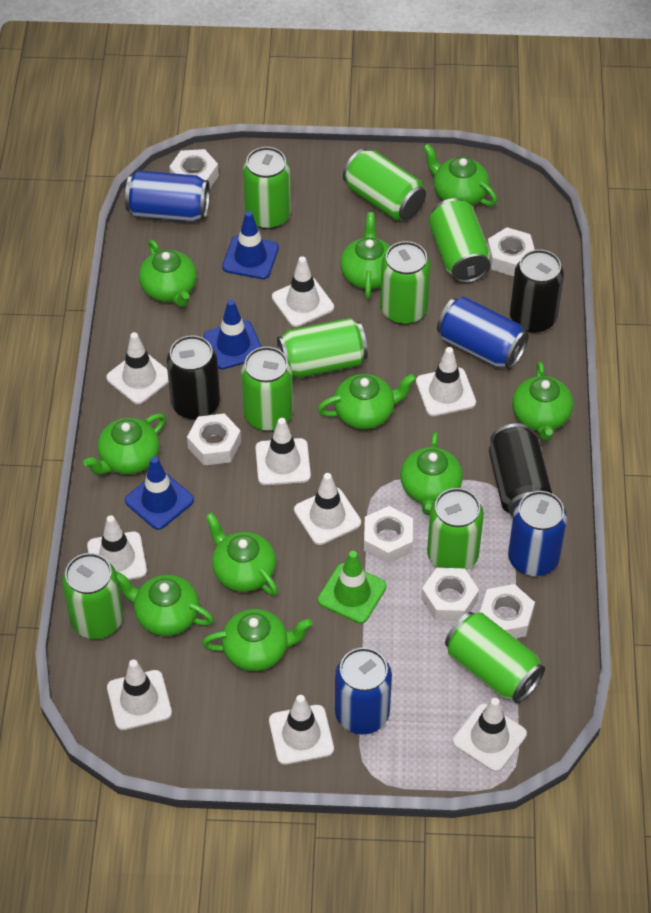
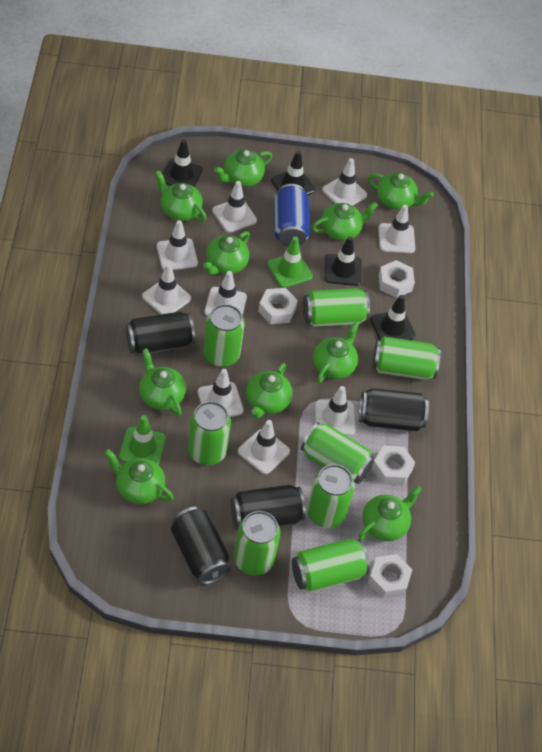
black can: 3 -> 4
black traffic cone: 0 -> 4
blue can: 4 -> 1
blue traffic cone: 3 -> 0
green can: 9 -> 8
green traffic cone: 1 -> 2
white nut: 6 -> 4

